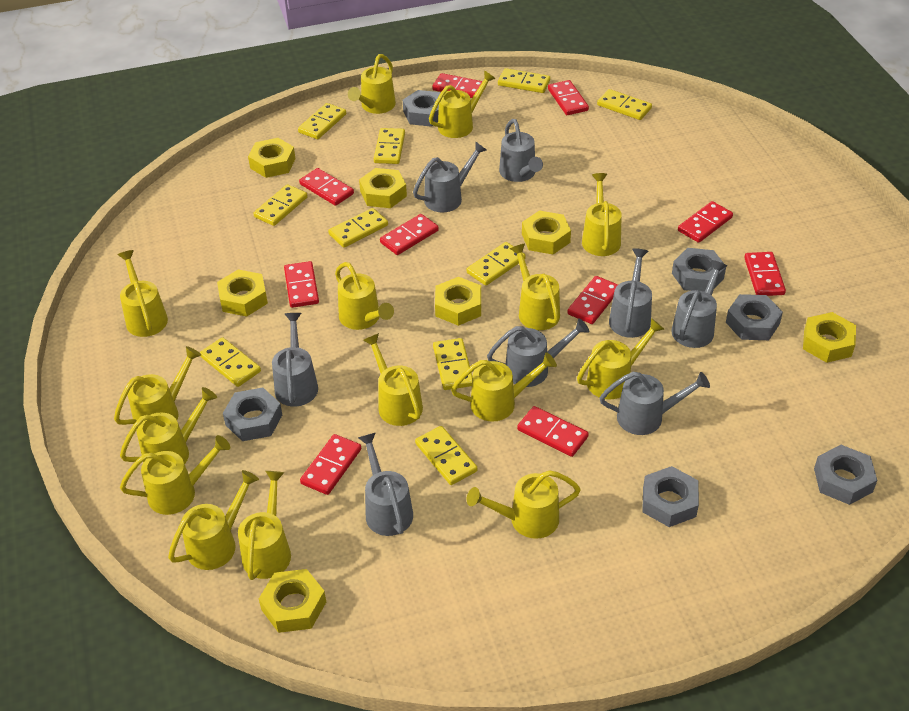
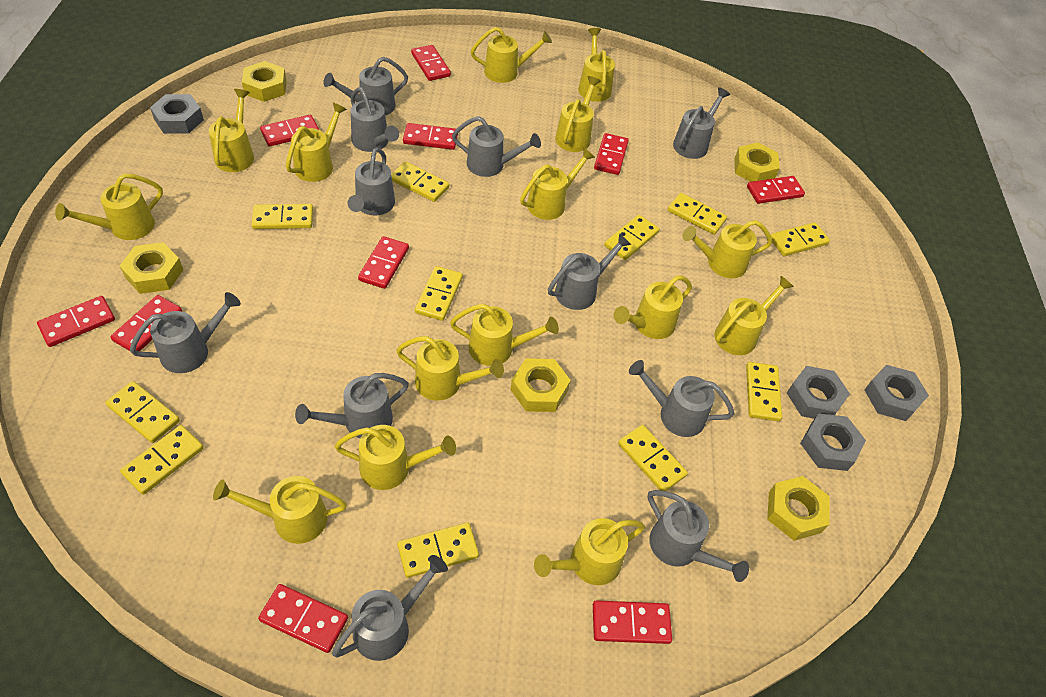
grey nut: 6 -> 4
grey watering can: 8 -> 11
yellow domino: 10 -> 11
yellow nut: 7 -> 5

